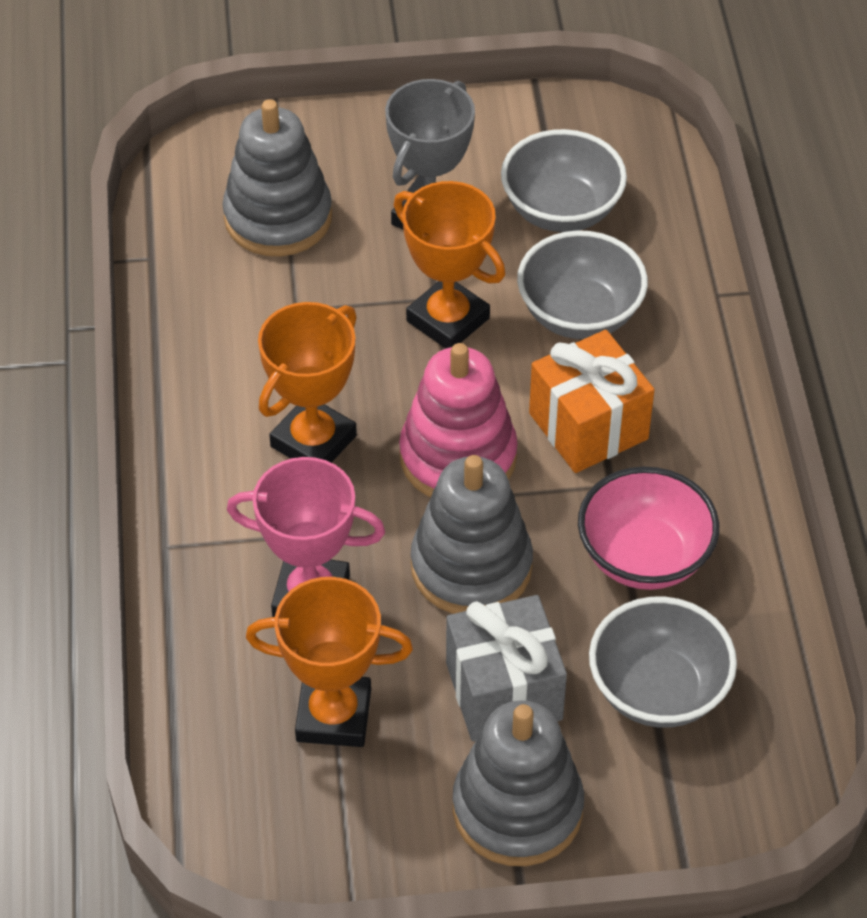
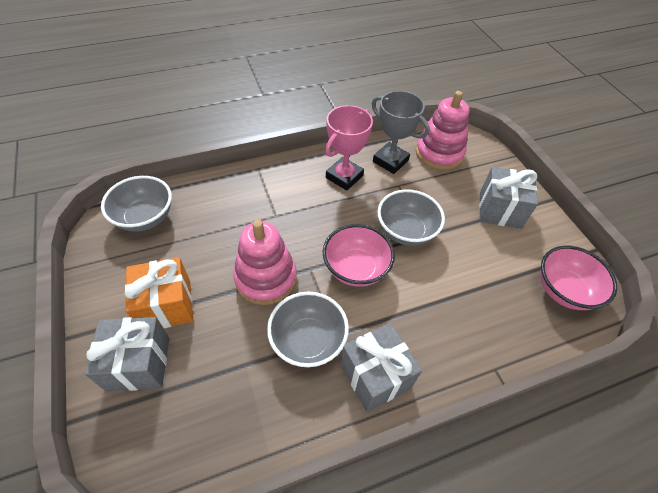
grey gift: 1 -> 3
grey stacking toy: 3 -> 0
orange trophy: 3 -> 0
pink bowl: 1 -> 2
pink stacking toy: 1 -> 2

